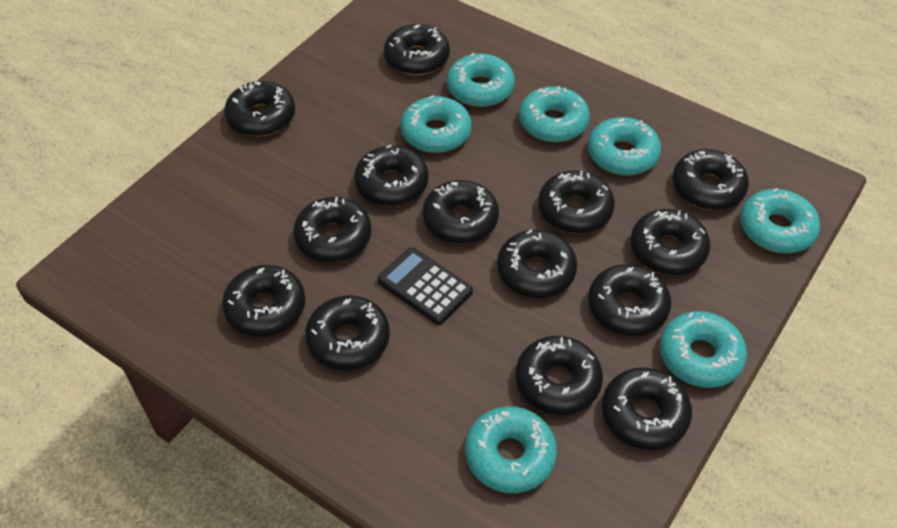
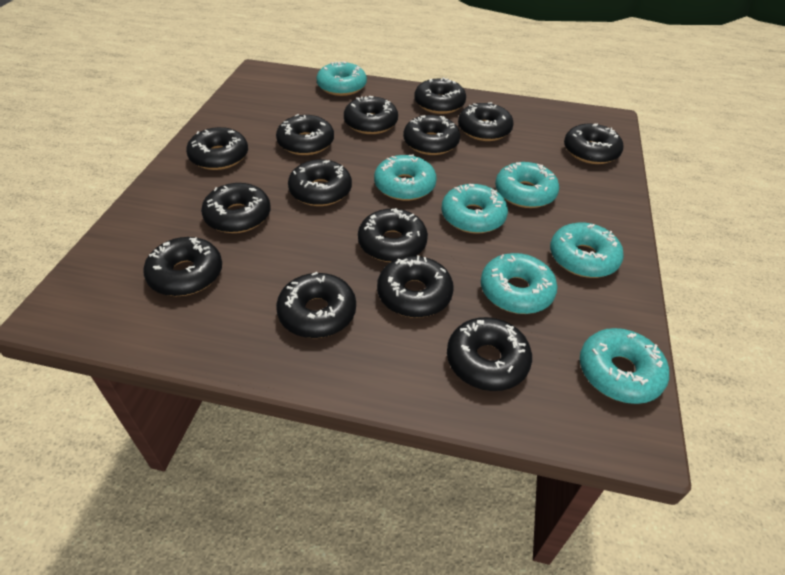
black calculator: 1 -> 0

